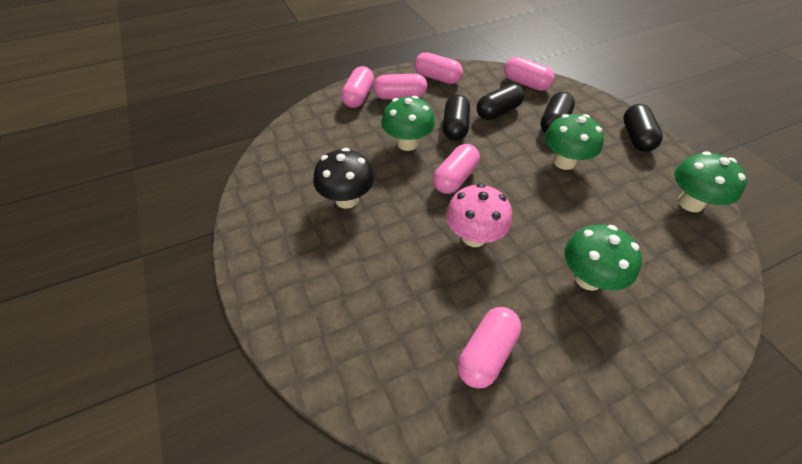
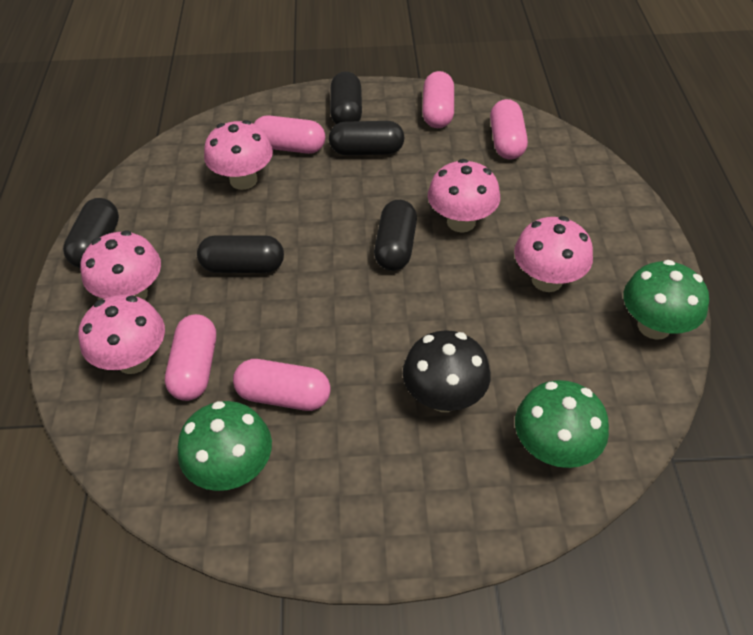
black capsule: 4 -> 5
green mushroom: 4 -> 3
pink capsule: 6 -> 5
pink mushroom: 1 -> 5

